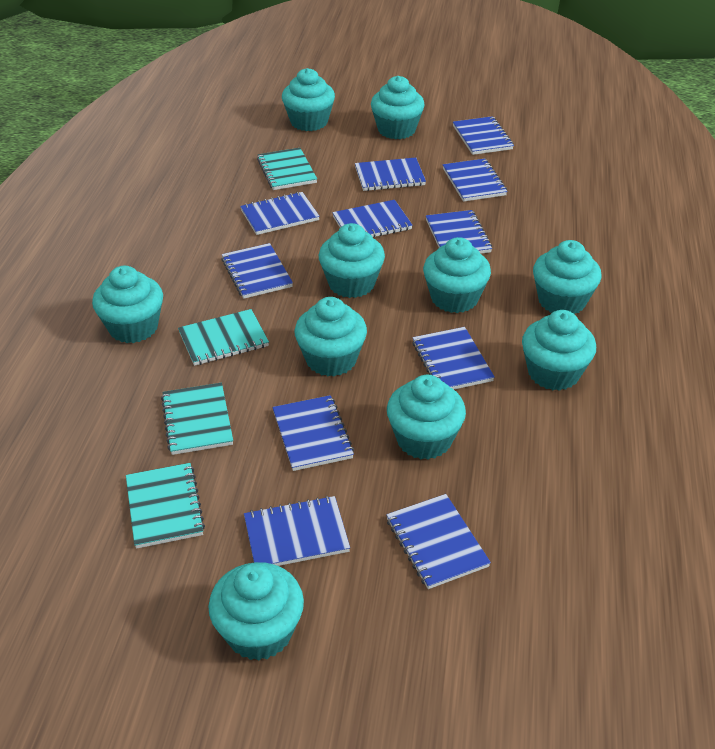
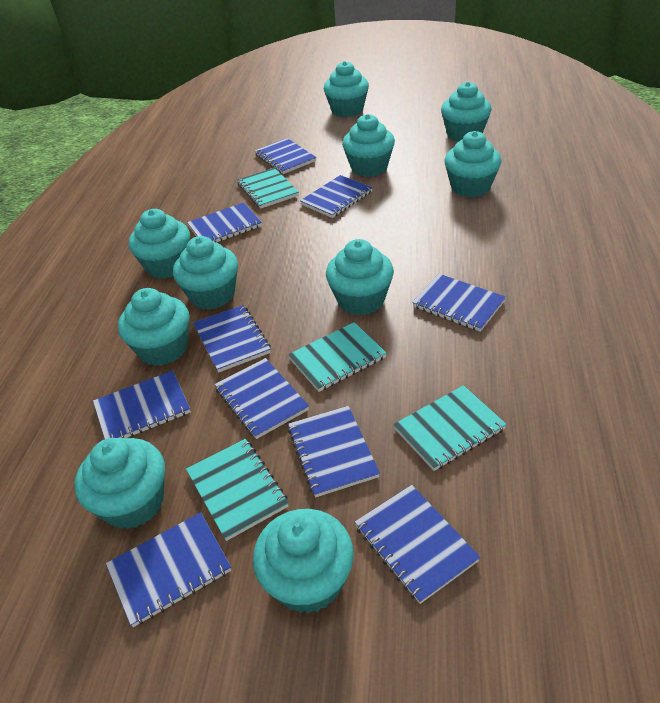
blue notebook: 11 -> 10

